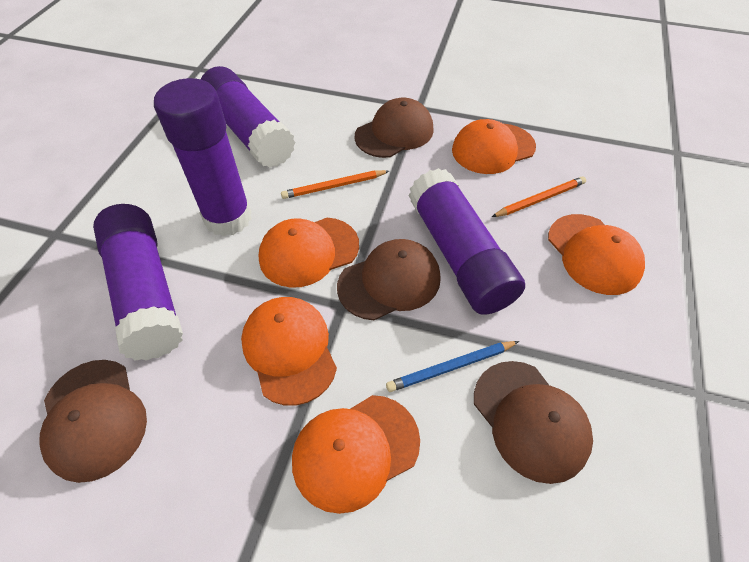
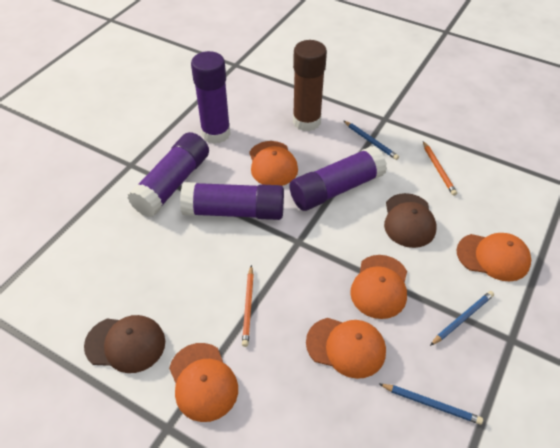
blue pencil: 1 -> 3
brown cap: 4 -> 2
brown glue stick: 0 -> 1

